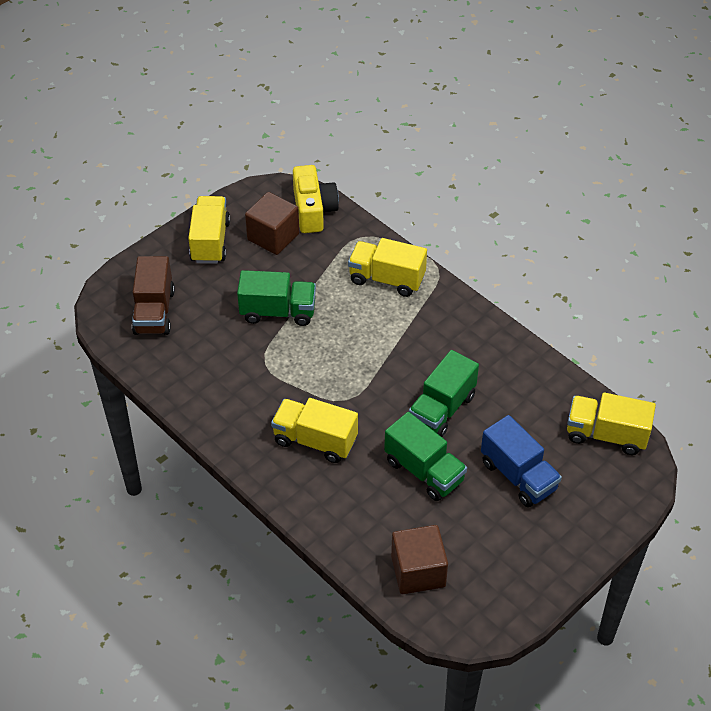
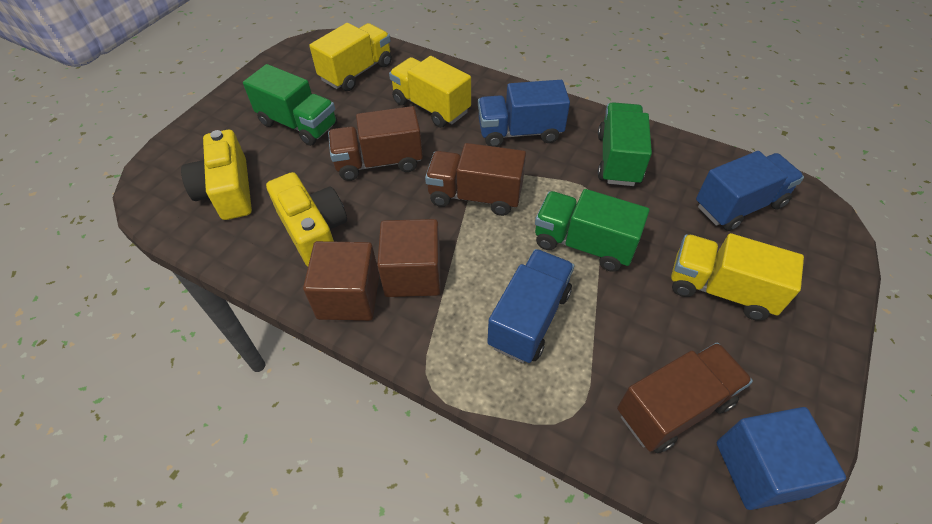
blue cube: 0 -> 1
blue truck: 1 -> 3
brown truck: 1 -> 3
yellow camera: 1 -> 2
yellow truck: 4 -> 3

